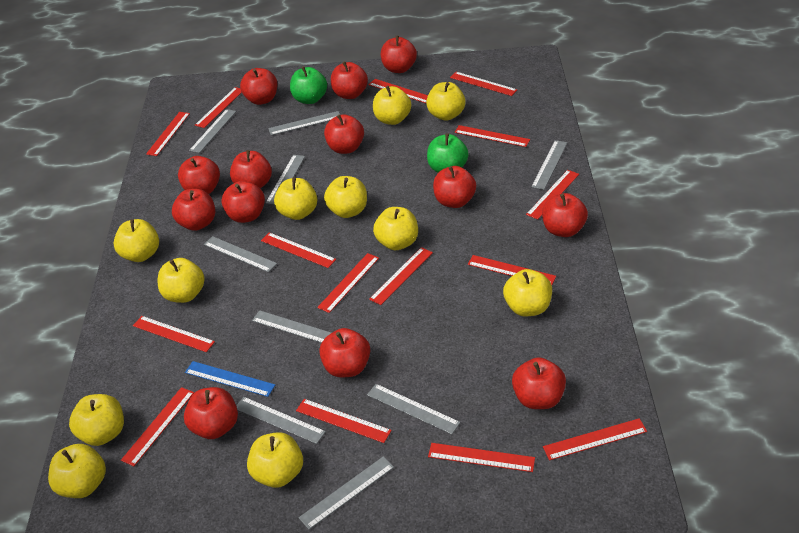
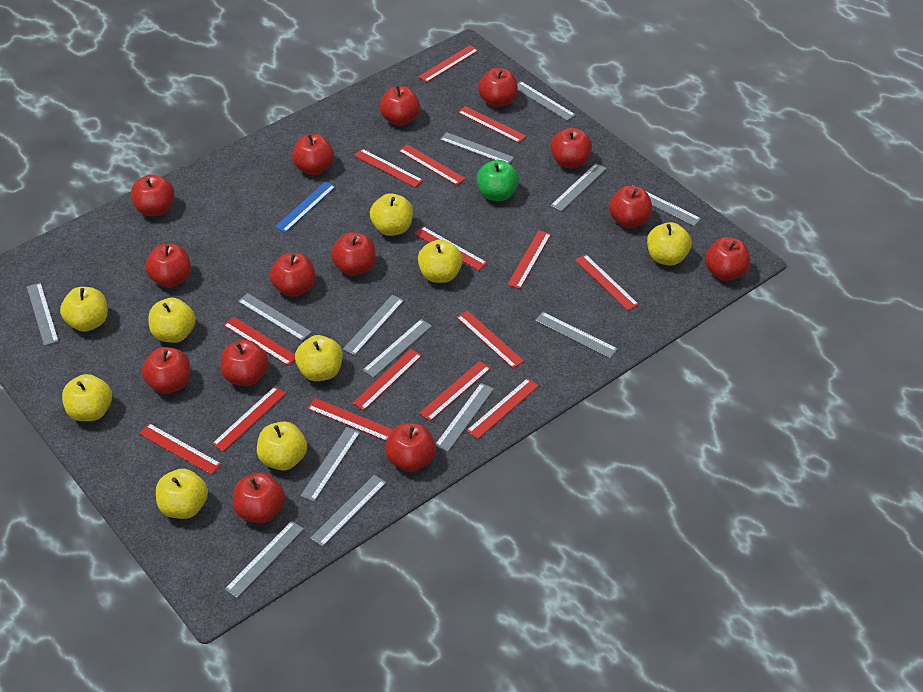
green apple: 2 -> 1
grey ruler: 9 -> 13
red apple: 13 -> 14
yellow apple: 11 -> 9

